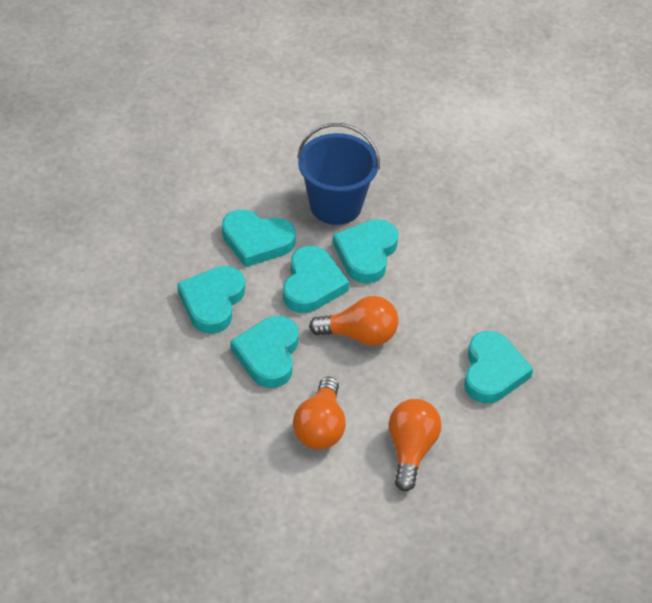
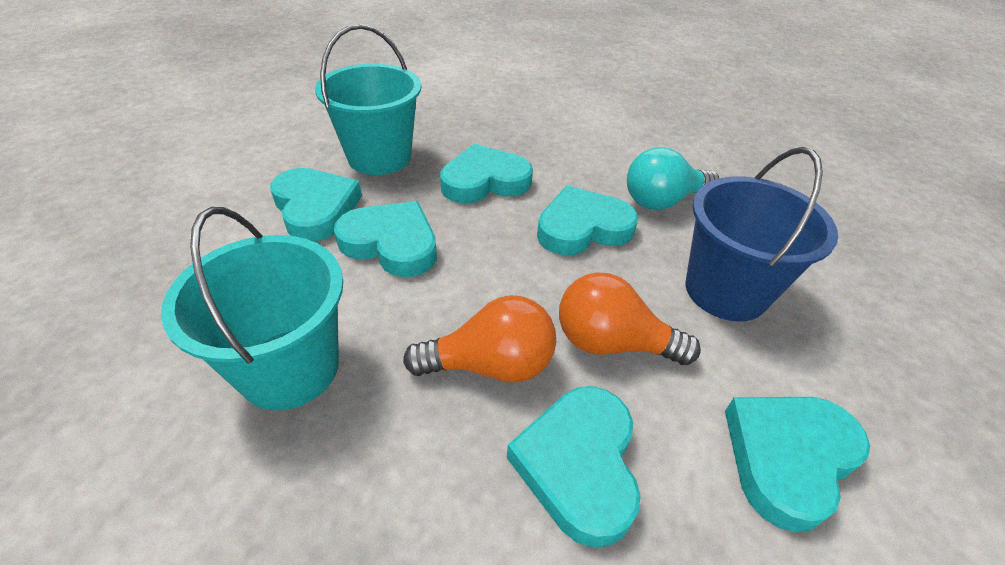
orange light bulb: 3 -> 2
turquoise bucket: 0 -> 2
turquoise light bulb: 0 -> 1

